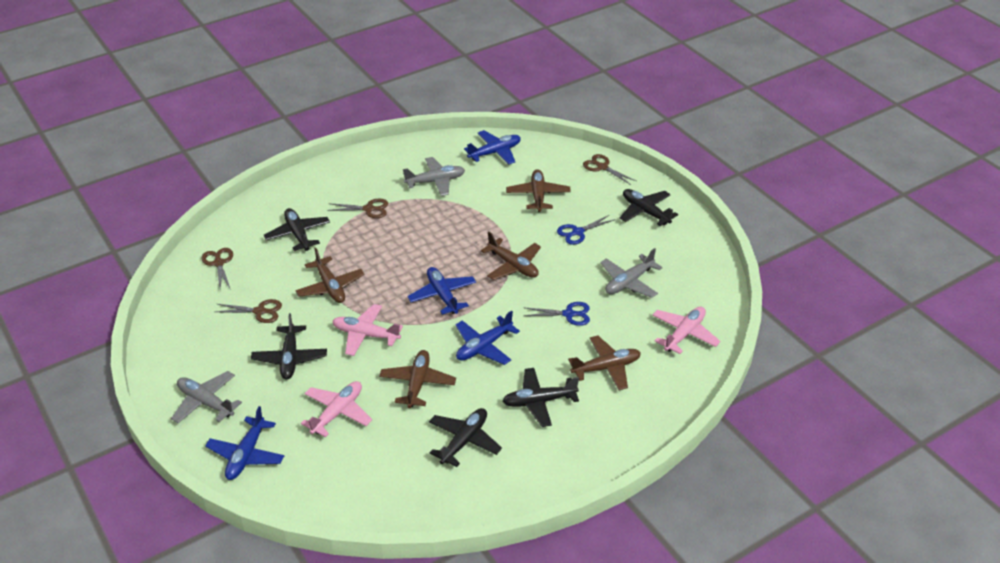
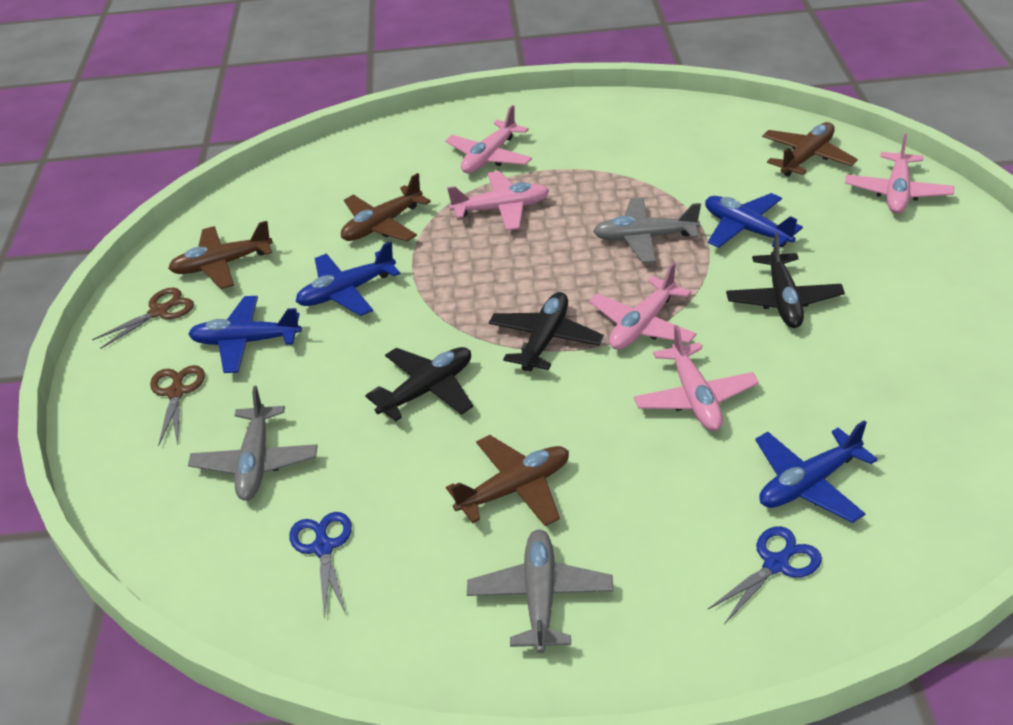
black plane: 5 -> 3
brown plane: 5 -> 4
brown scissors: 4 -> 2
pink plane: 3 -> 5

